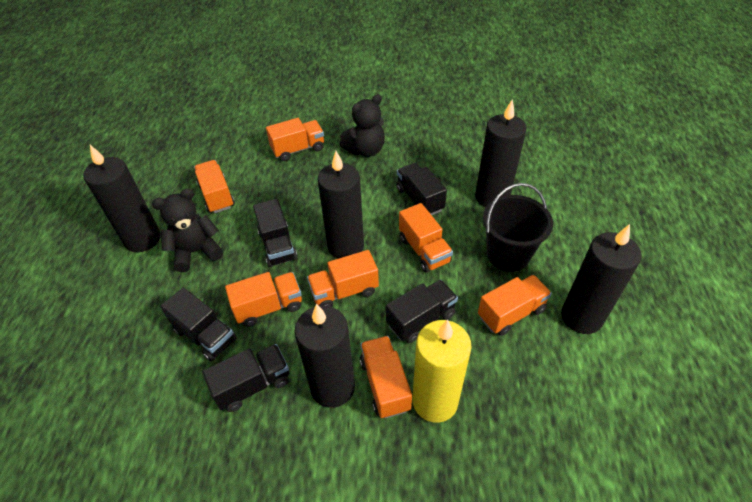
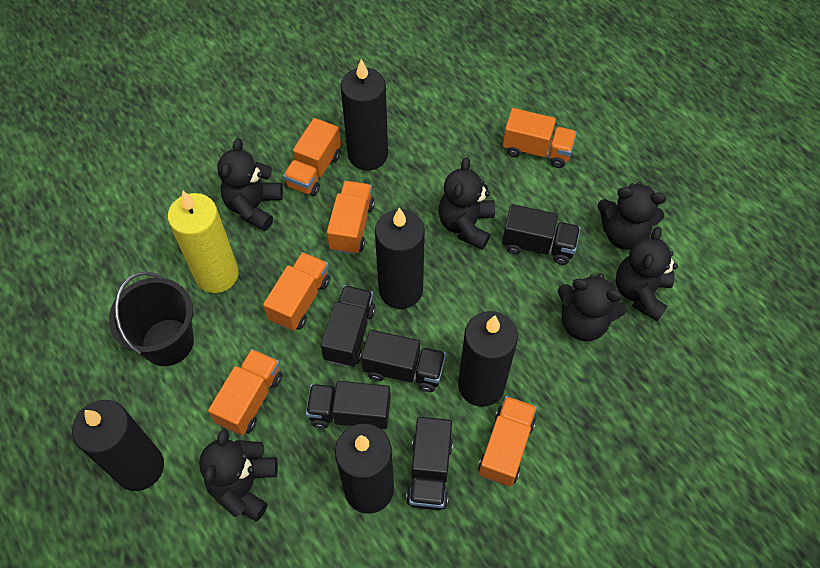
black teddy bear: 2 -> 6
orange truck: 7 -> 6

